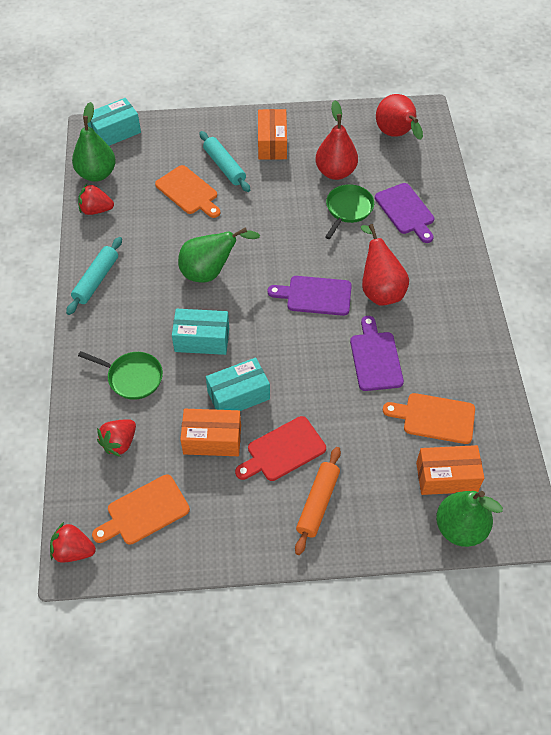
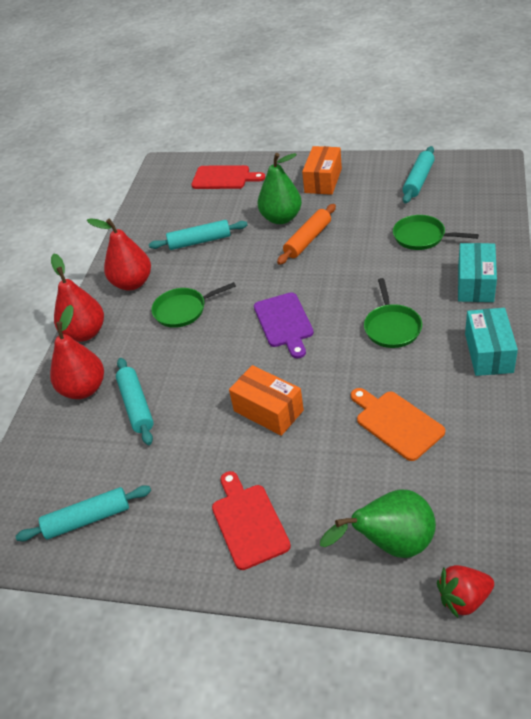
green pan: 2 -> 3
green pear: 3 -> 2
orange box: 3 -> 2
orange cutting board: 3 -> 1
purple cutting board: 3 -> 1
red cutting board: 1 -> 2
red strawberry: 3 -> 1
turquoise box: 3 -> 2
turquoise rolling pin: 2 -> 4

